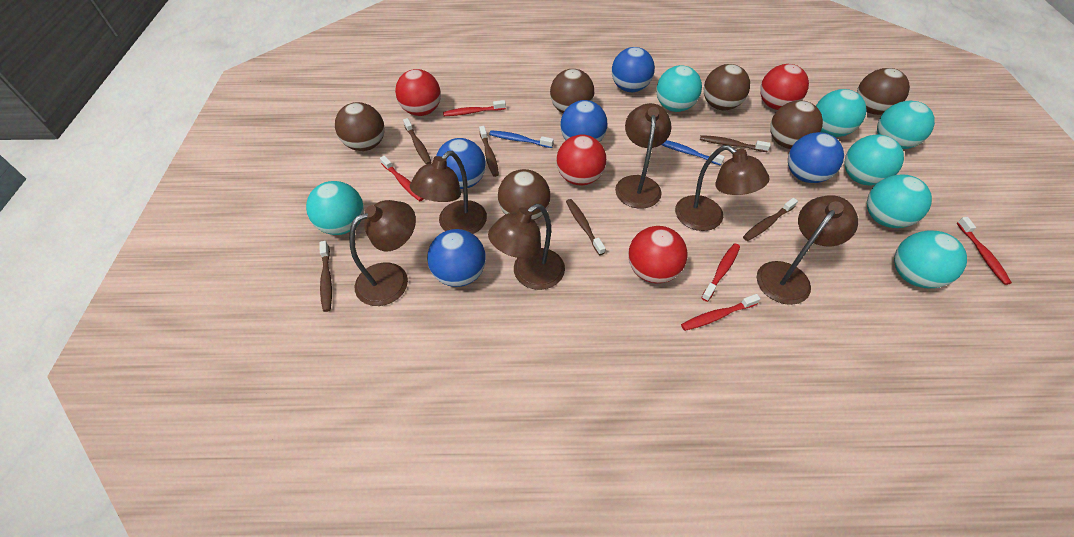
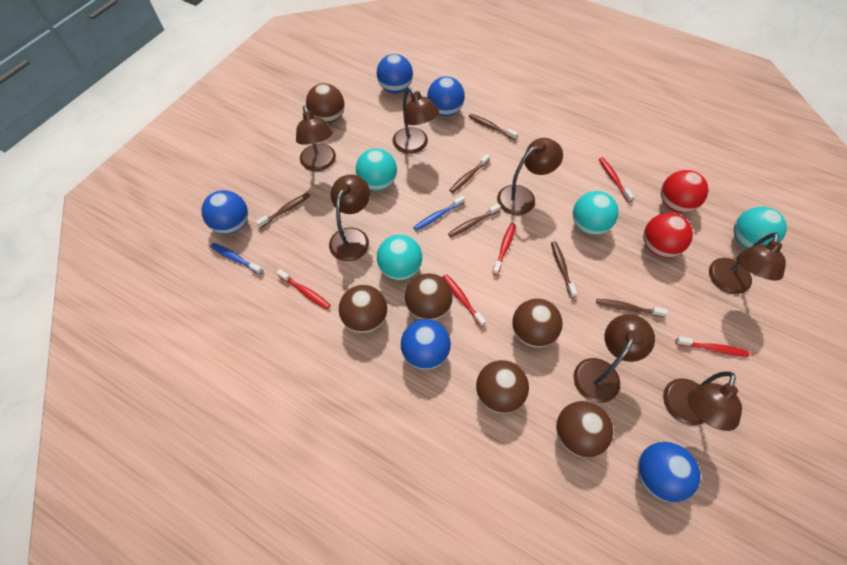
brown lamp: 6 -> 7
red ball: 4 -> 2
turquoise ball: 7 -> 4

